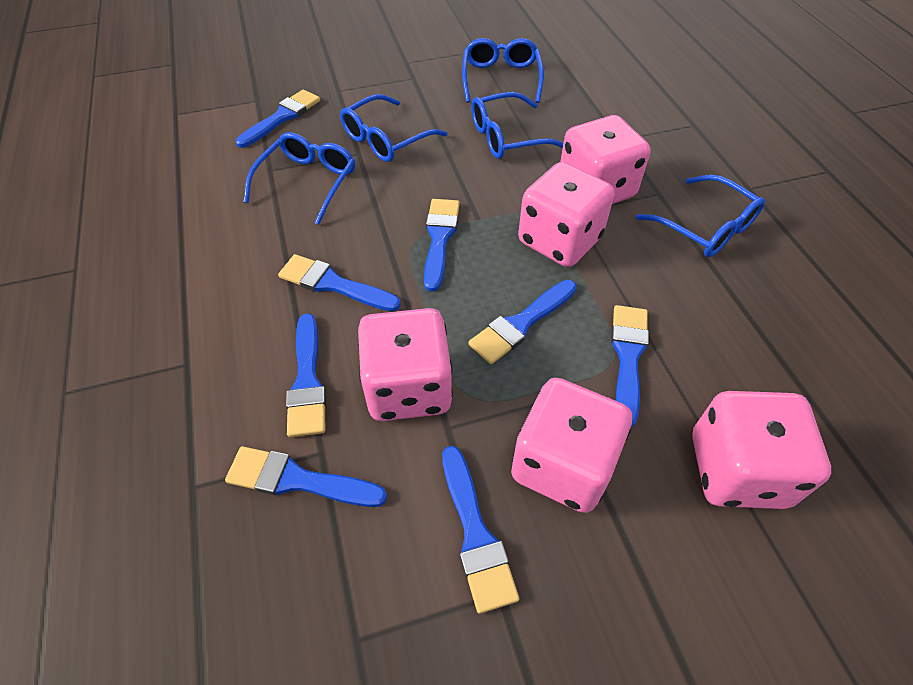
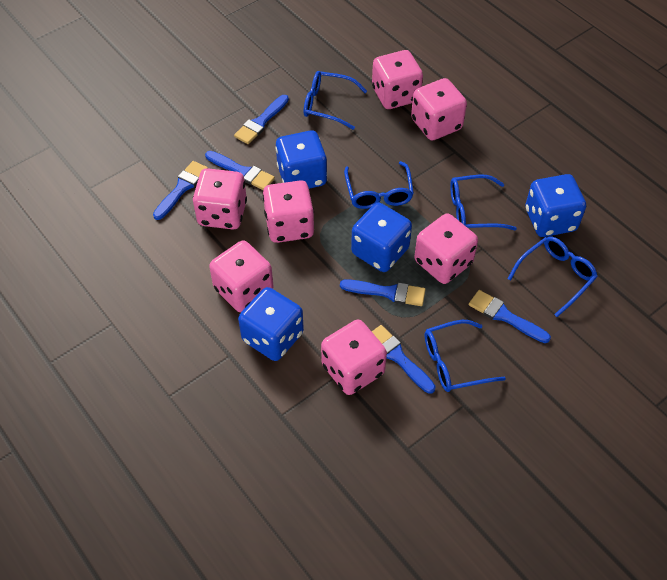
blue brush: 8 -> 6
blue dice: 0 -> 4
pink dice: 5 -> 7

